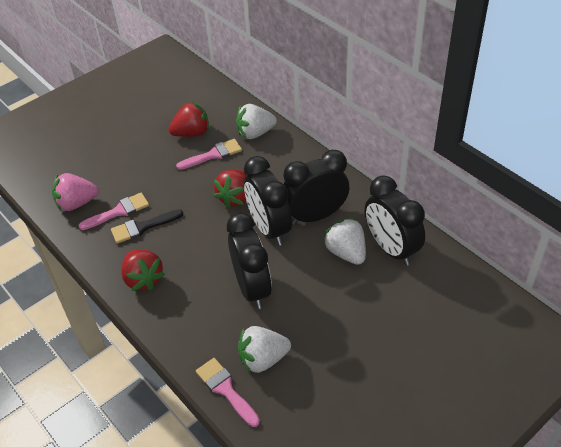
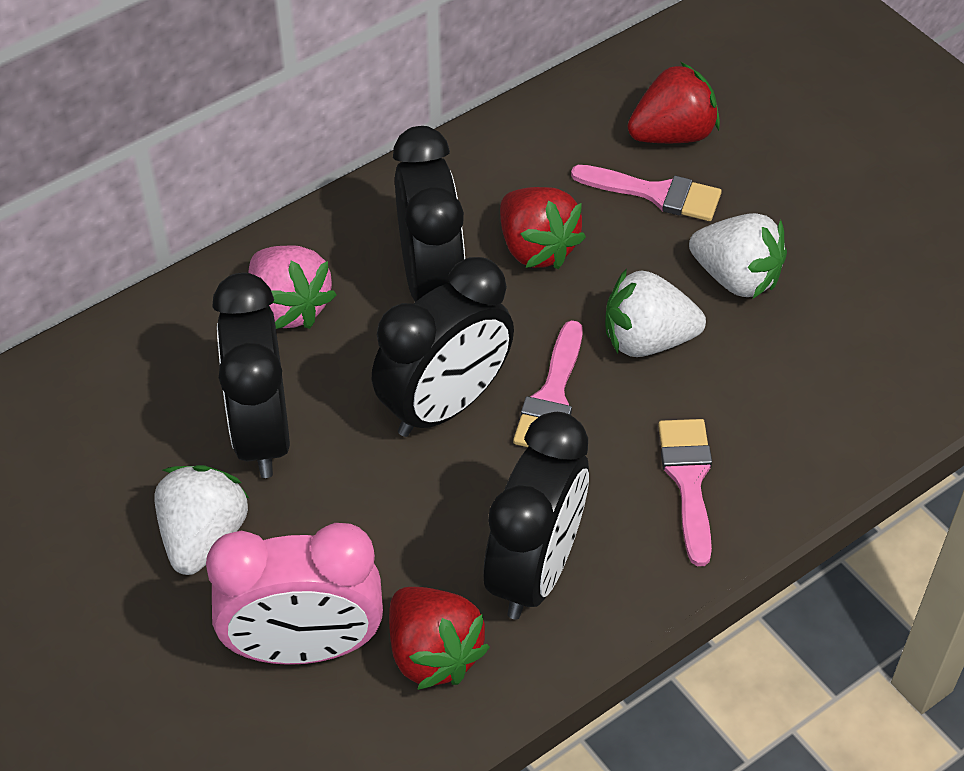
black brush: 1 -> 0
pink clock: 0 -> 1

